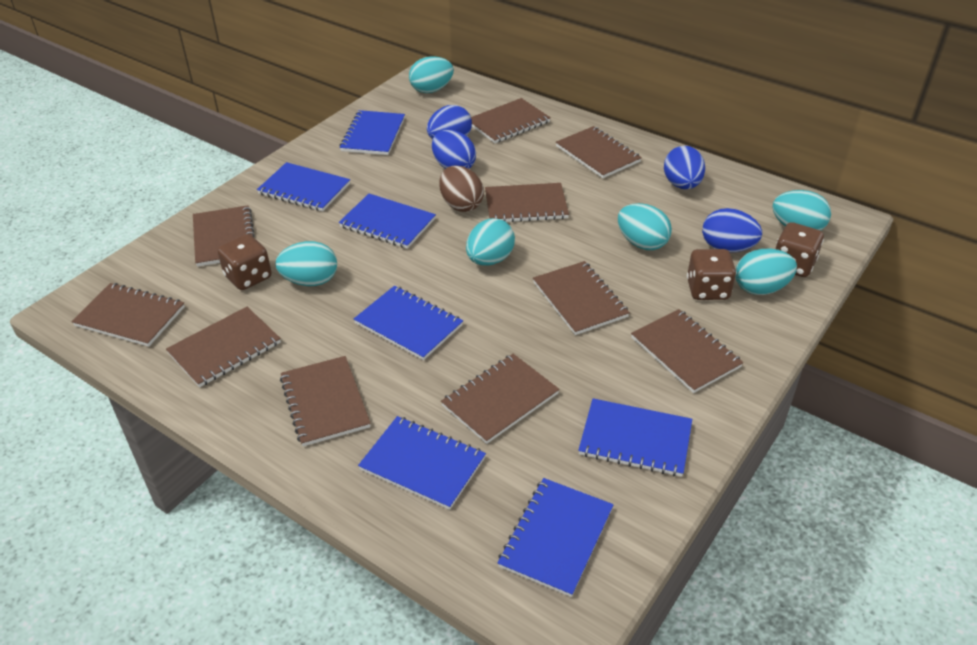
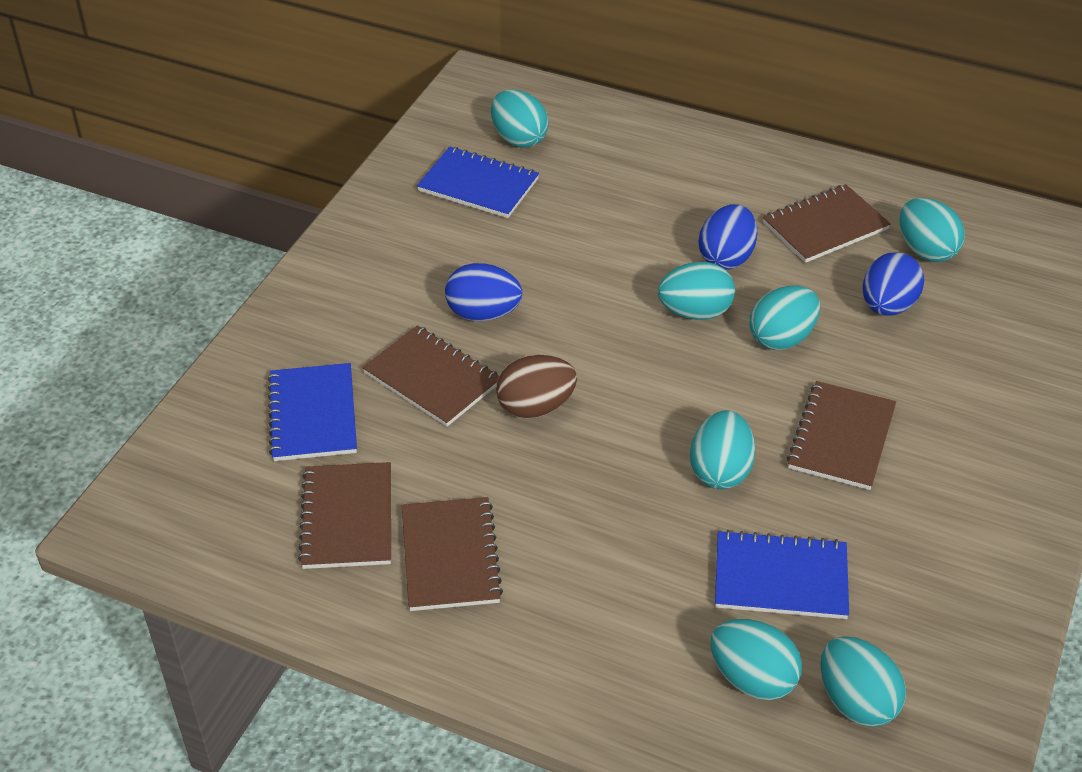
blue egg: 4 -> 3
blue notebook: 7 -> 3
brown dice: 3 -> 0
brown notebook: 10 -> 5
turquoise egg: 6 -> 7

